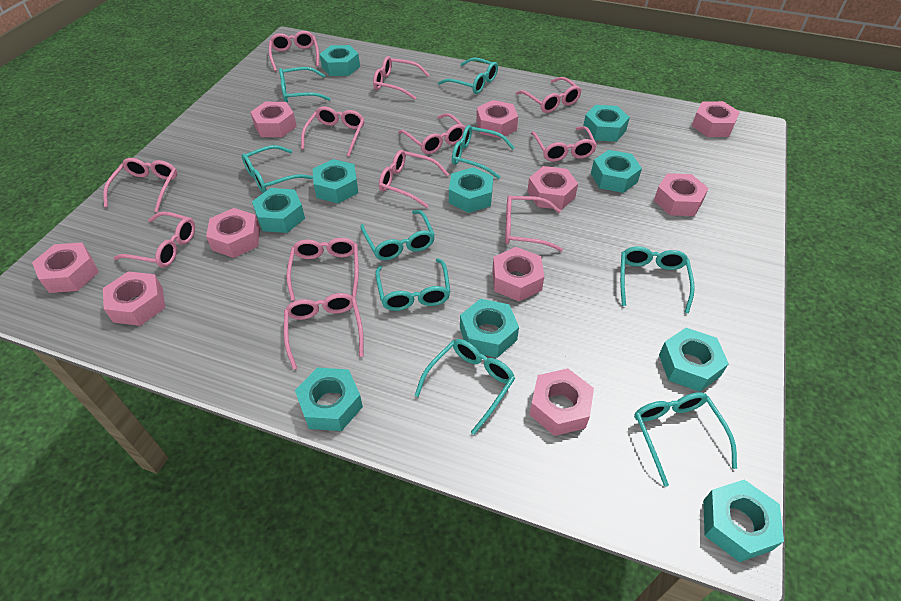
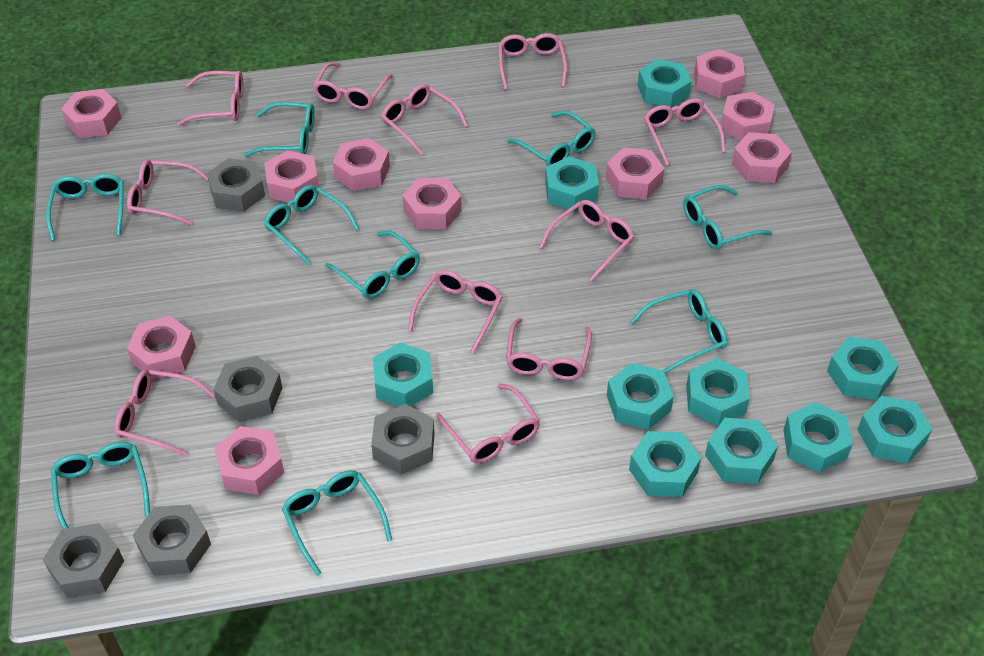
grey nut: 0 -> 5
pink glasses: 12 -> 11

